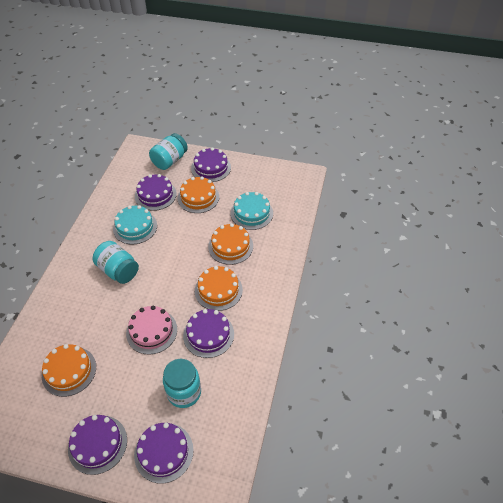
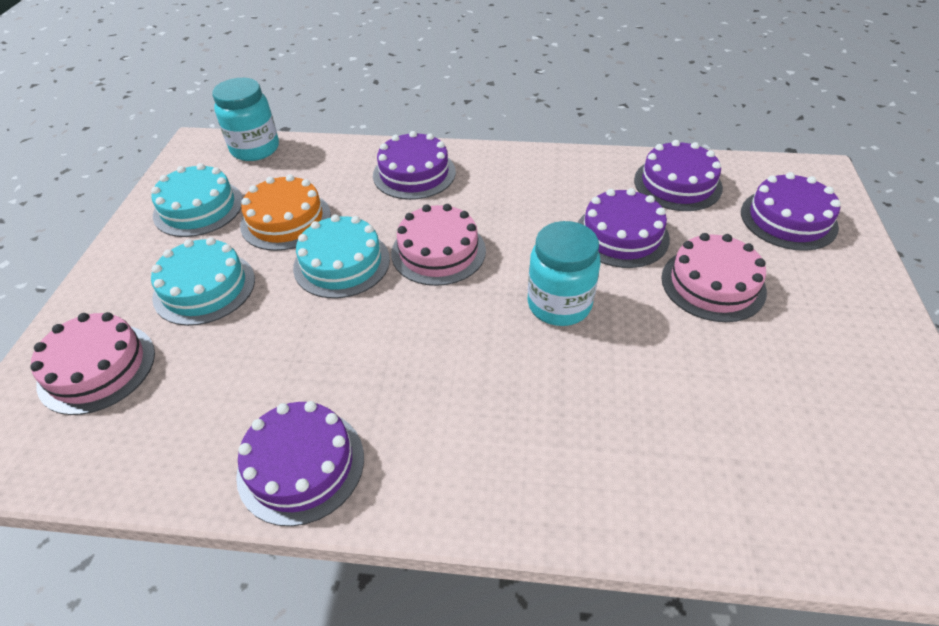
orange cake: 4 -> 1
pink cake: 1 -> 3
turquoise cake: 2 -> 3
turquoise jar: 3 -> 2

